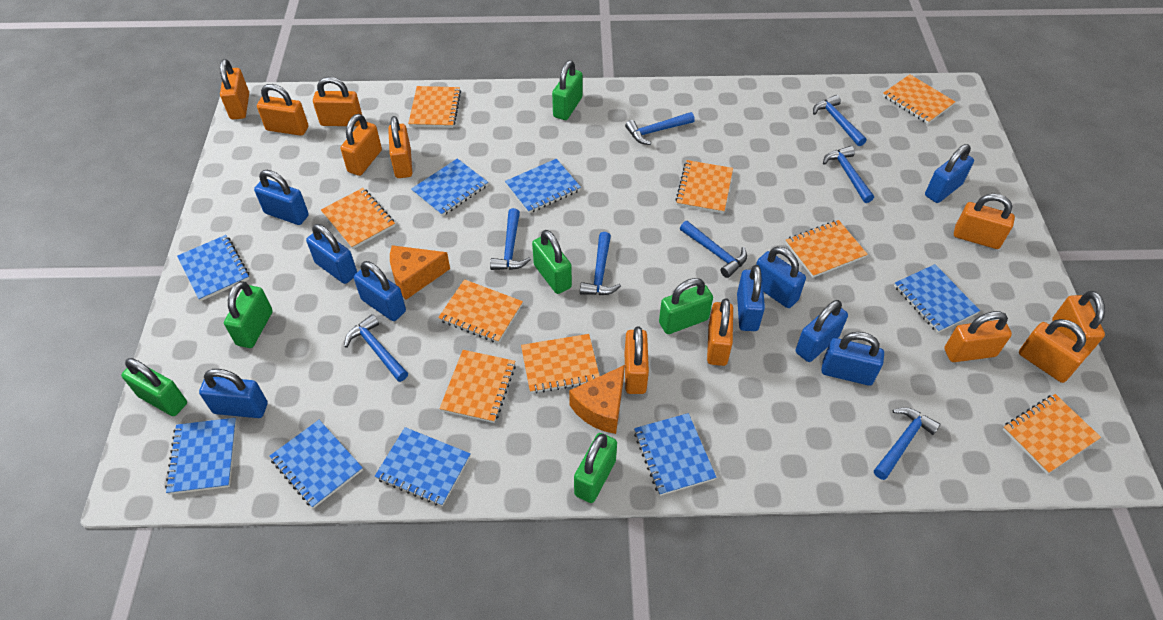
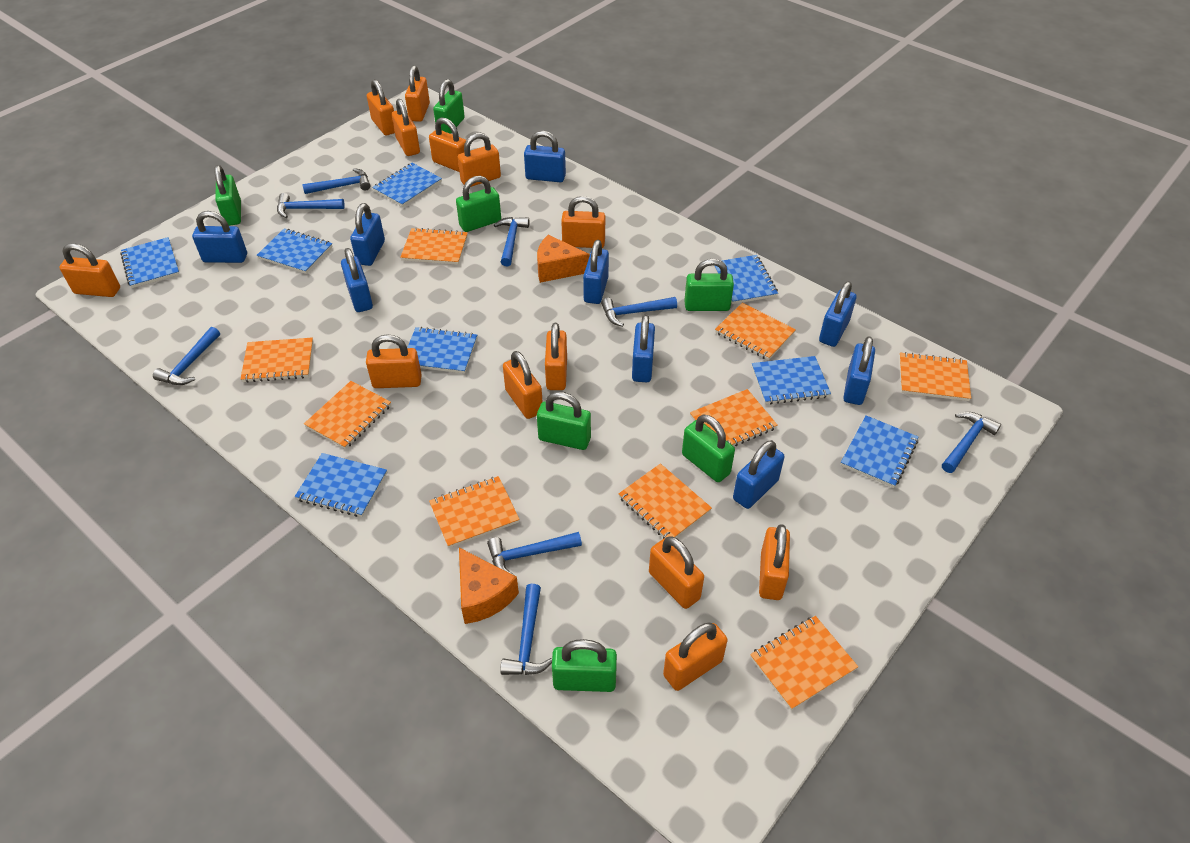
green padlock: 6 -> 7
orange padlock: 11 -> 13

